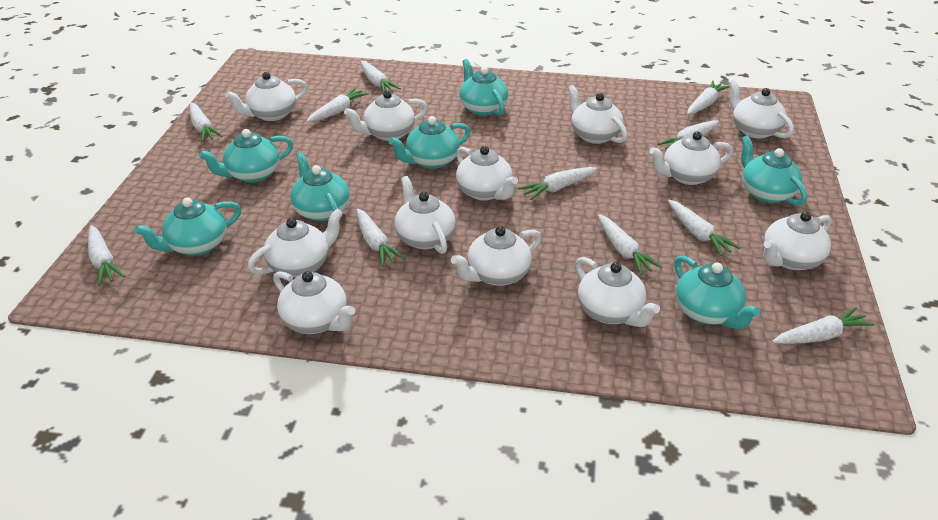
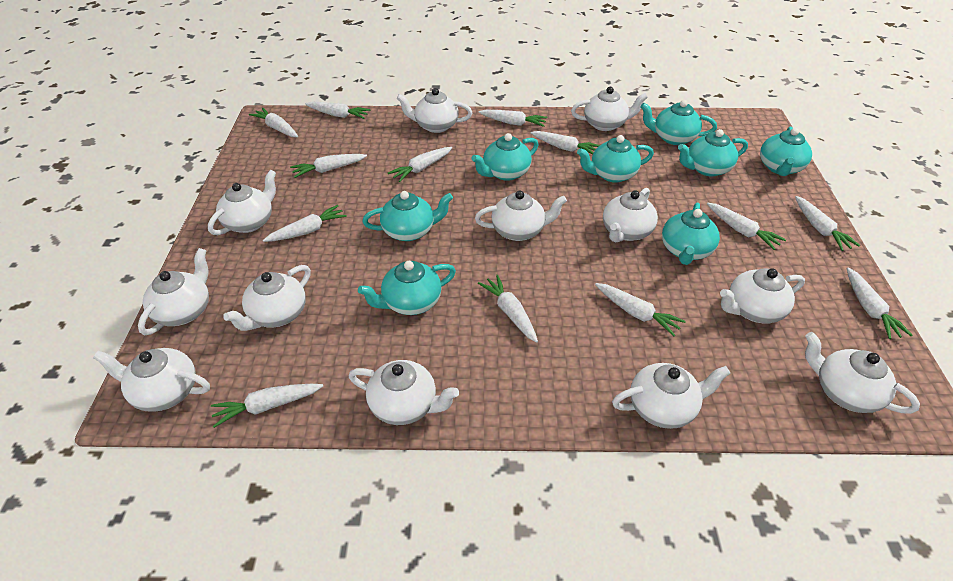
turquoise teapot: 7 -> 8
white carrot: 11 -> 13

